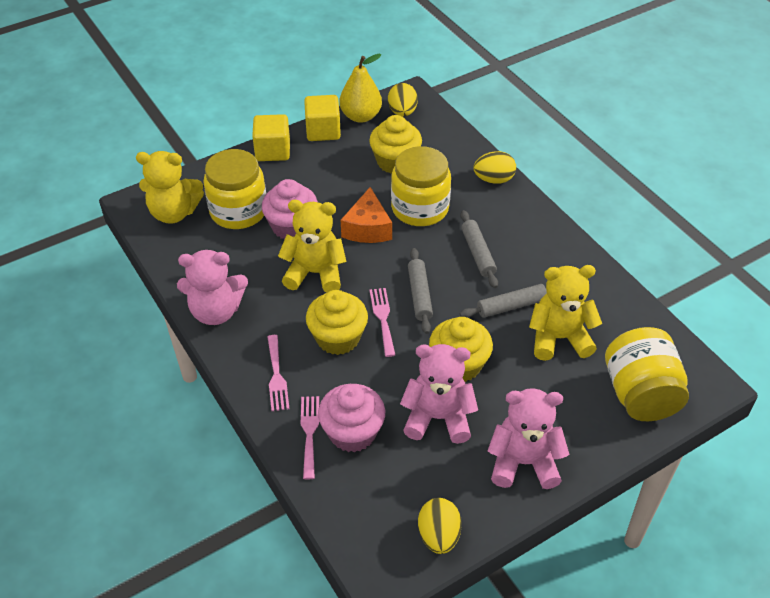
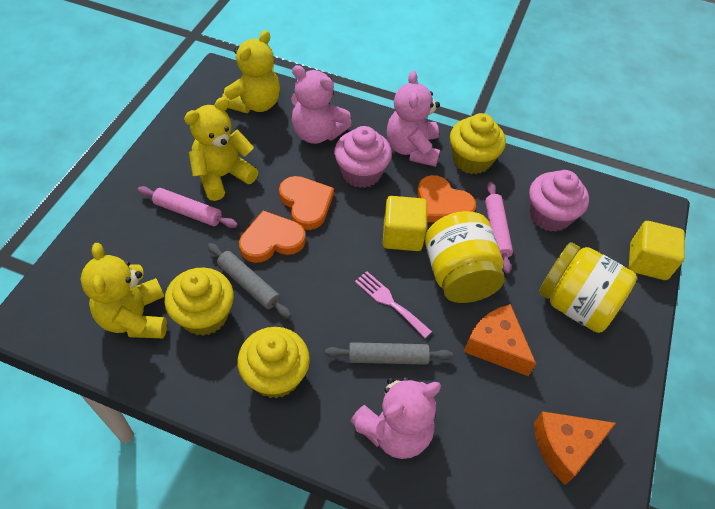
grey rolling pin: 3 -> 2
orange cheese: 1 -> 2
orange heart: 0 -> 3
pink fork: 3 -> 1
pink rolling pin: 0 -> 2
yellow egg: 3 -> 0
yellow jar: 3 -> 2
yellow pear: 1 -> 0

